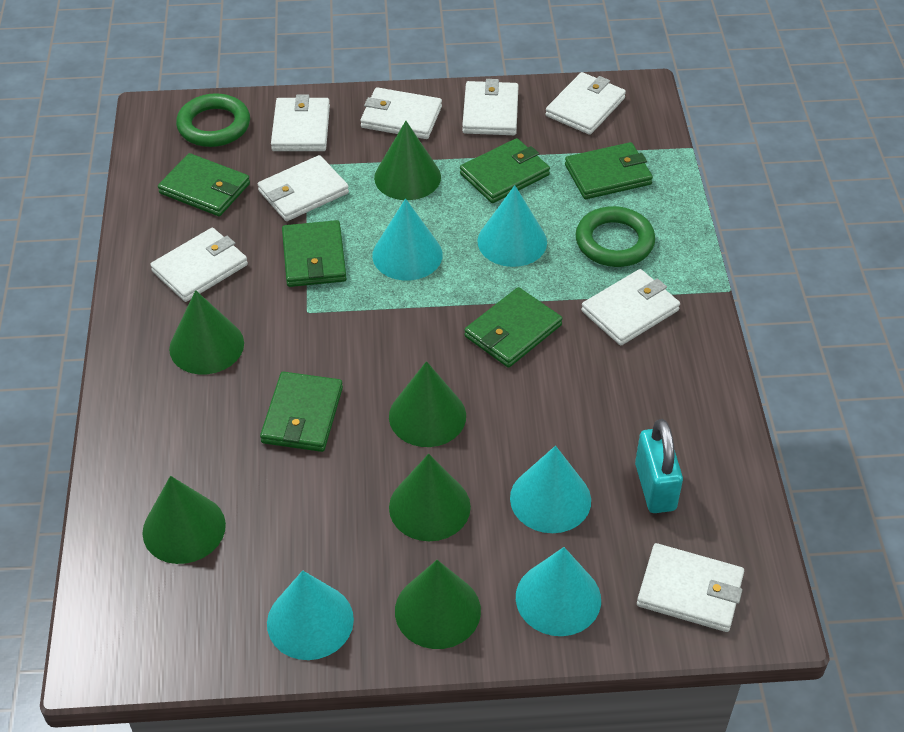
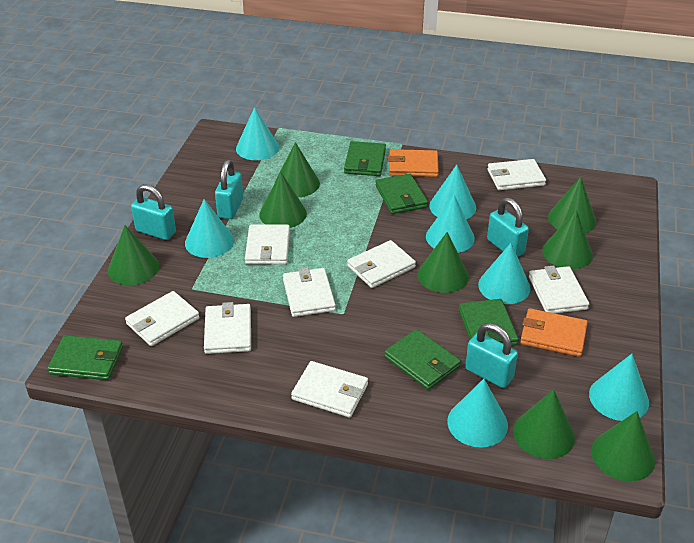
green cone: 6 -> 8
green ring: 2 -> 0
green wallet: 6 -> 5
orange wallet: 0 -> 2
turquoise cone: 5 -> 7
turquoise padlock: 1 -> 4

